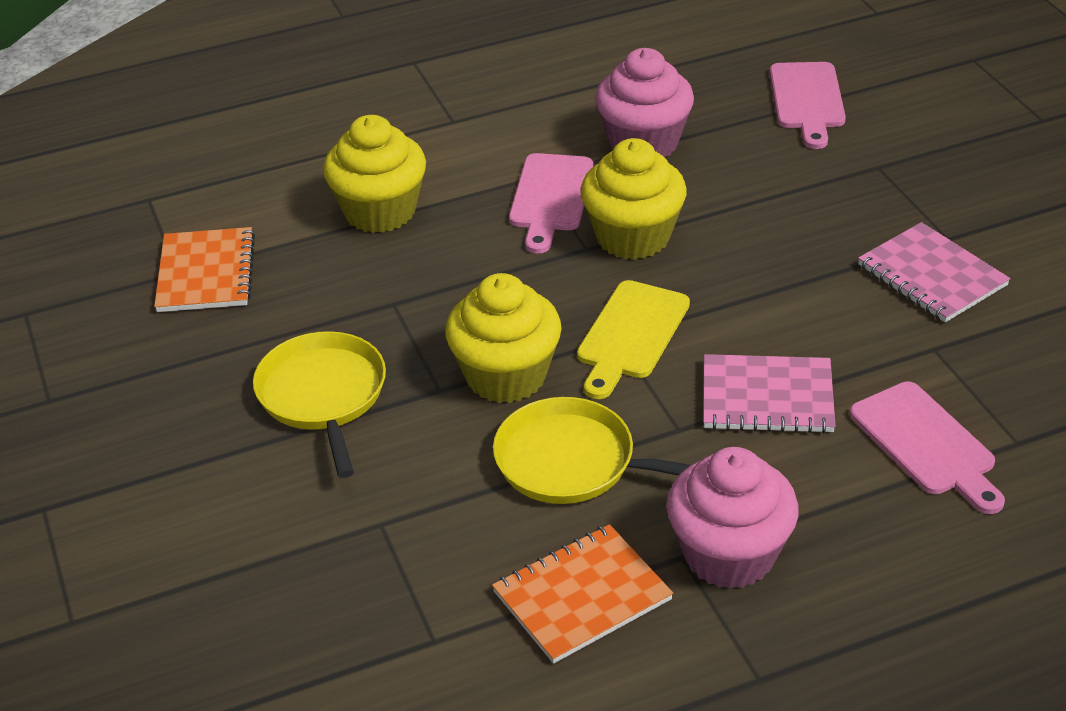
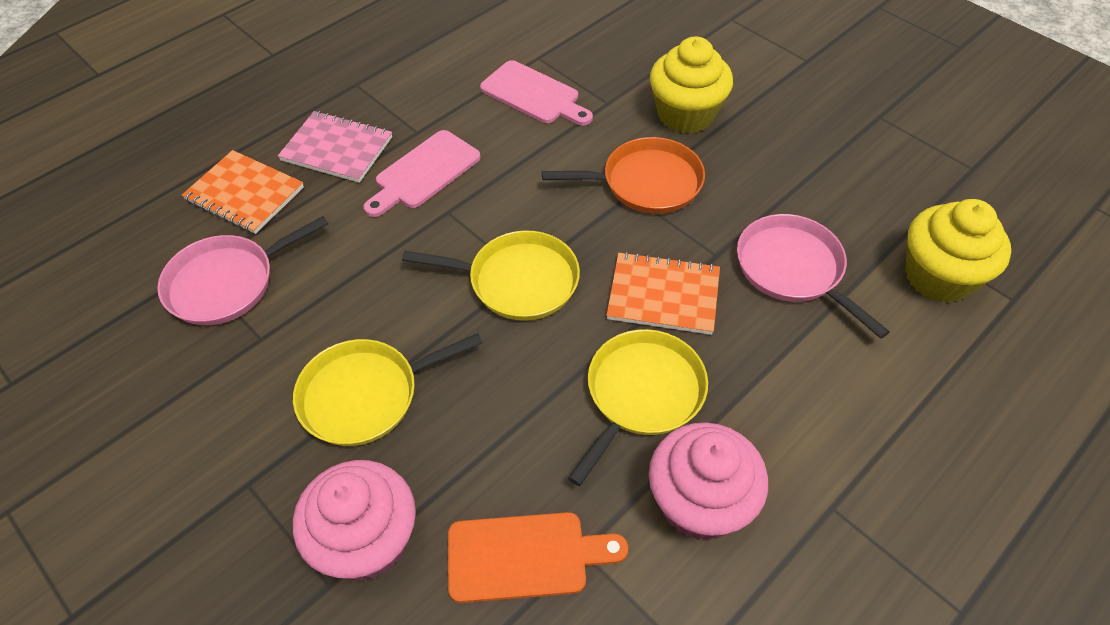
orange cutting board: 0 -> 1
orange pan: 0 -> 1
pink cutting board: 3 -> 2
pink notebook: 2 -> 1
pink pan: 0 -> 2
yellow cupcake: 3 -> 2
yellow cutting board: 1 -> 0
yellow pan: 2 -> 3

